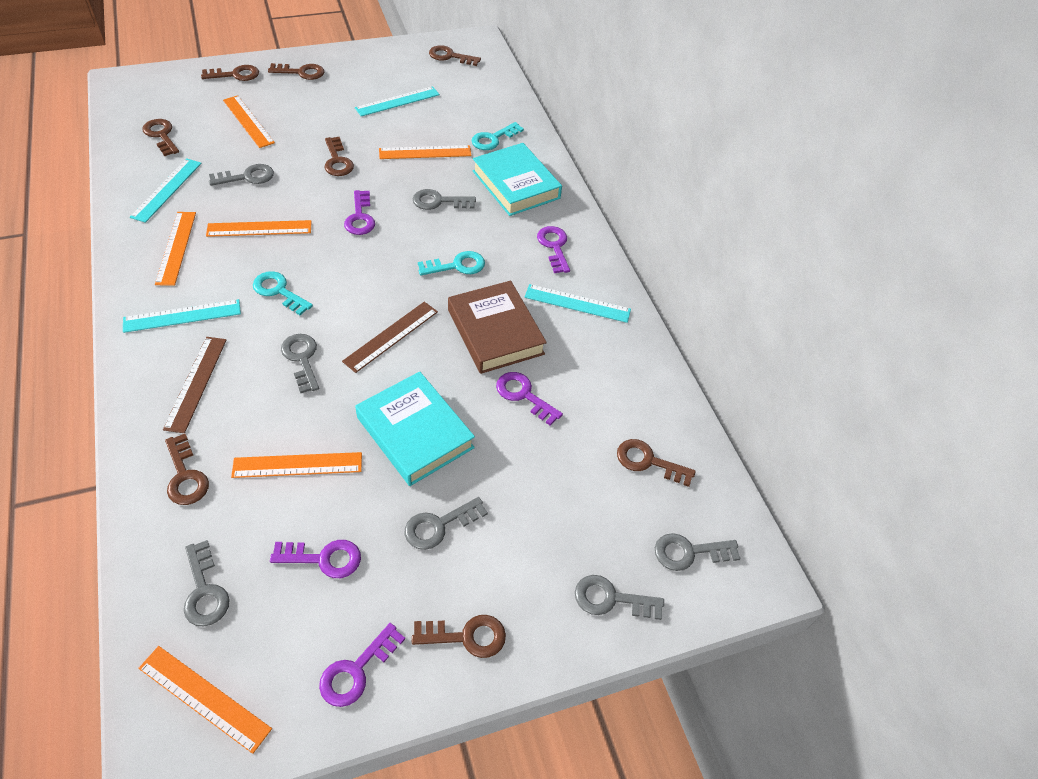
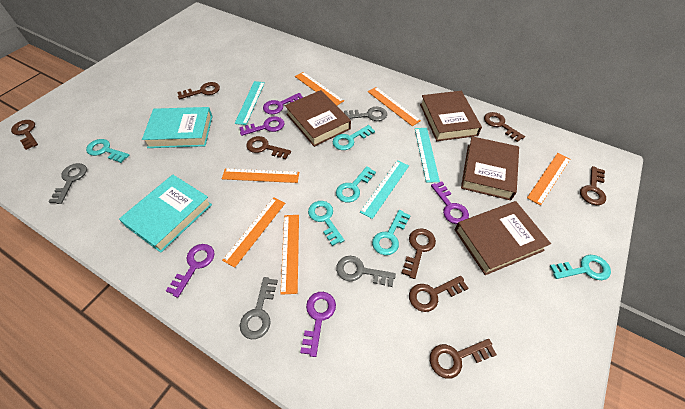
brown book: 1 -> 4
brown ruler: 2 -> 0
grey key: 7 -> 4
turquoise key: 3 -> 6
turquoise ruler: 4 -> 3

